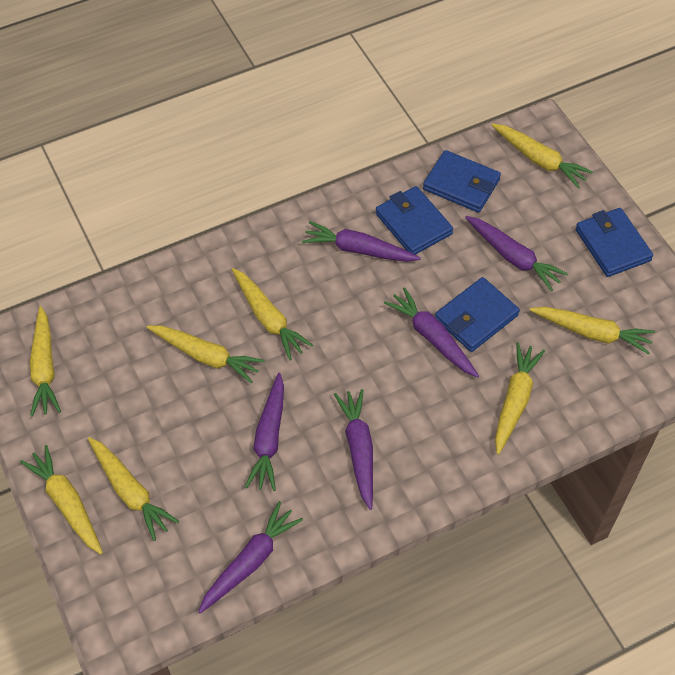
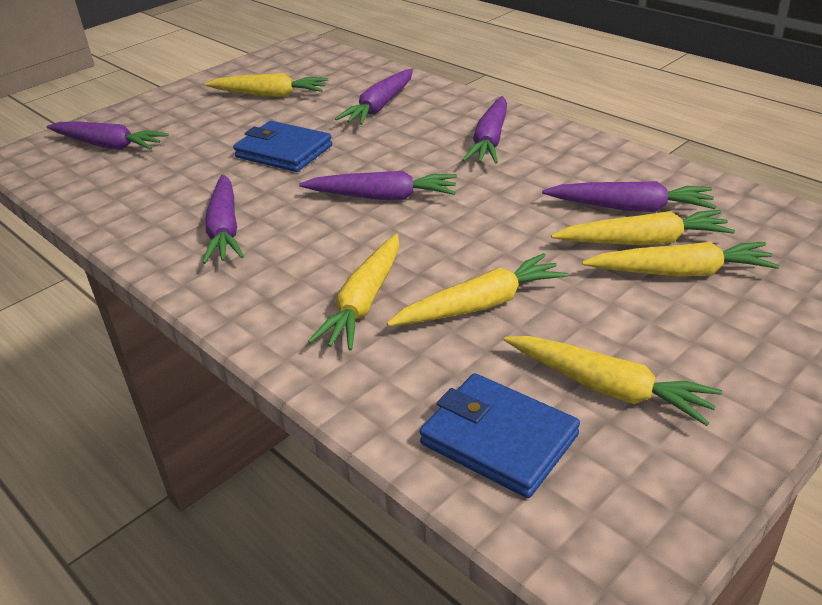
blue wallet: 4 -> 2
yellow carrot: 8 -> 6

